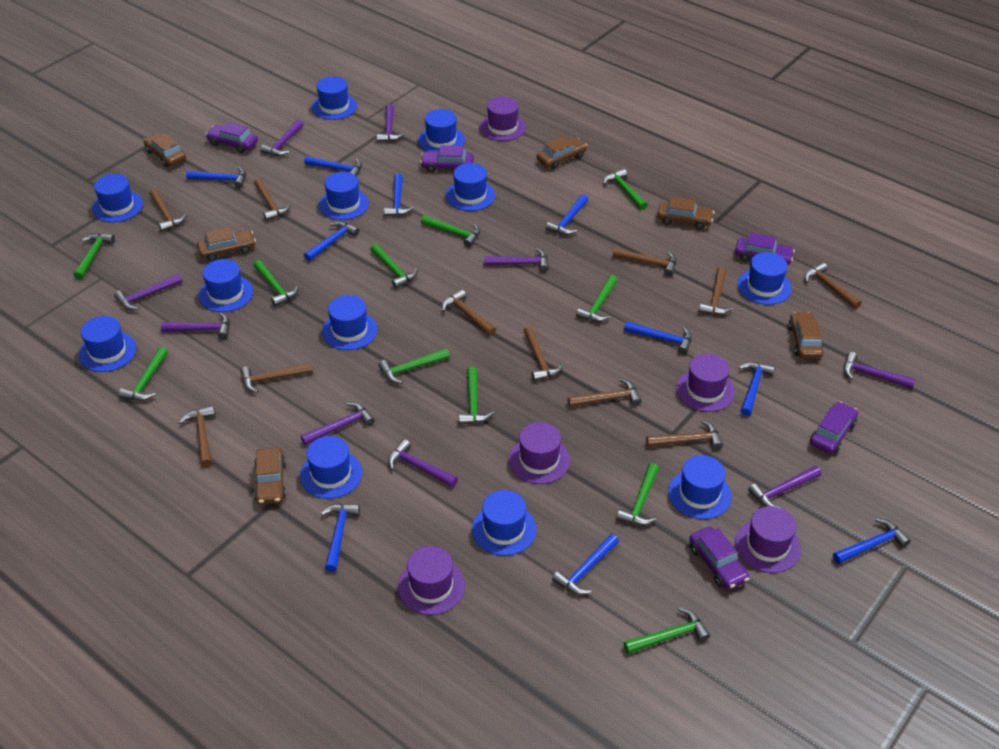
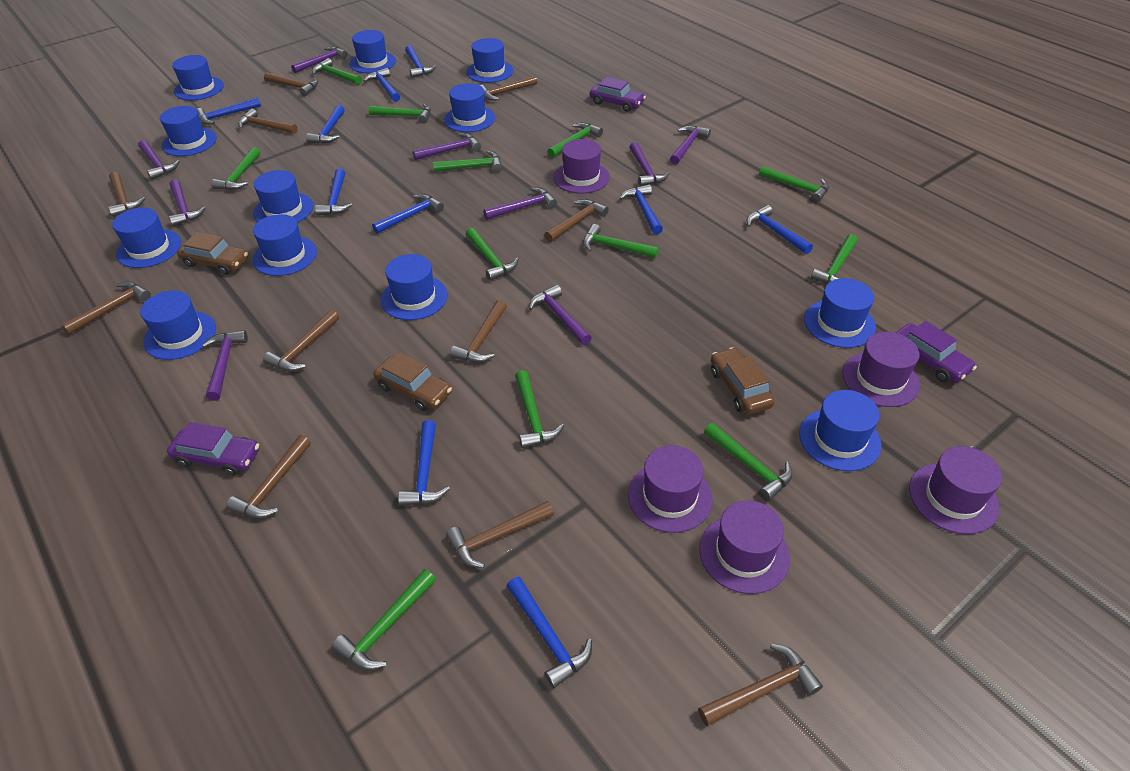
brown car: 6 -> 3
green hammer: 11 -> 12
purple car: 5 -> 3

